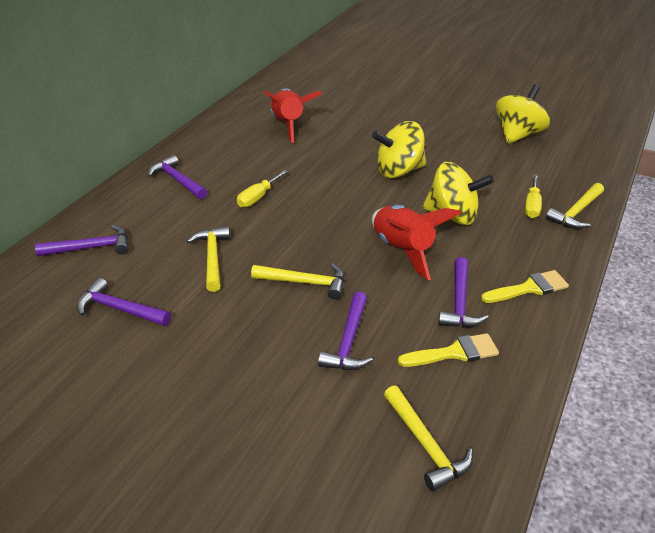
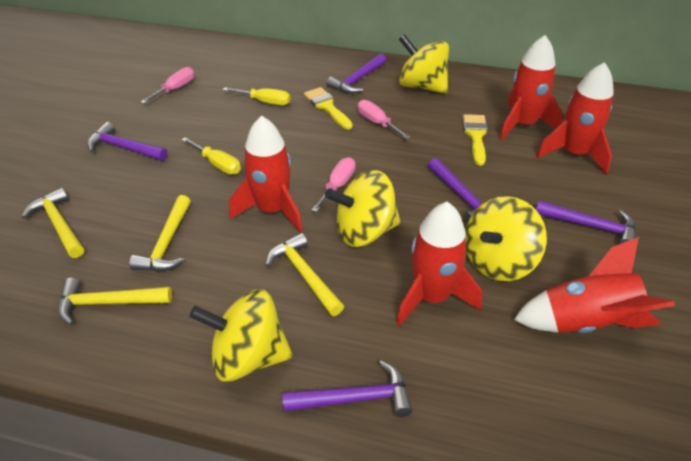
pink screwdriver: 0 -> 3
red rocket: 2 -> 5
yellow spinning top: 3 -> 4

